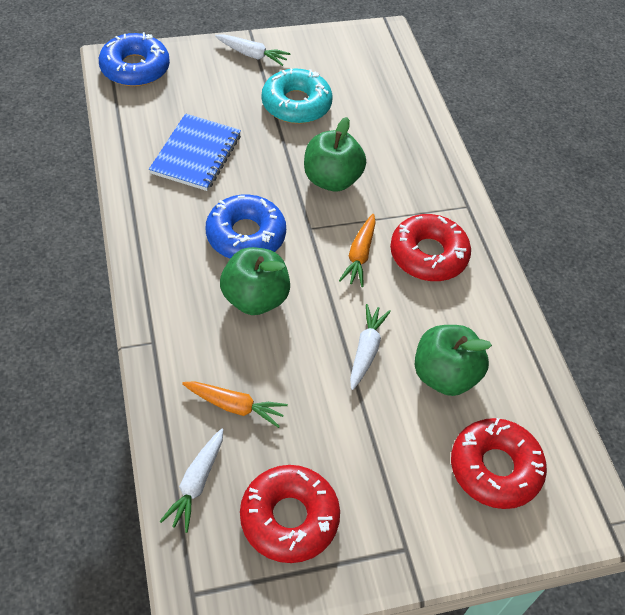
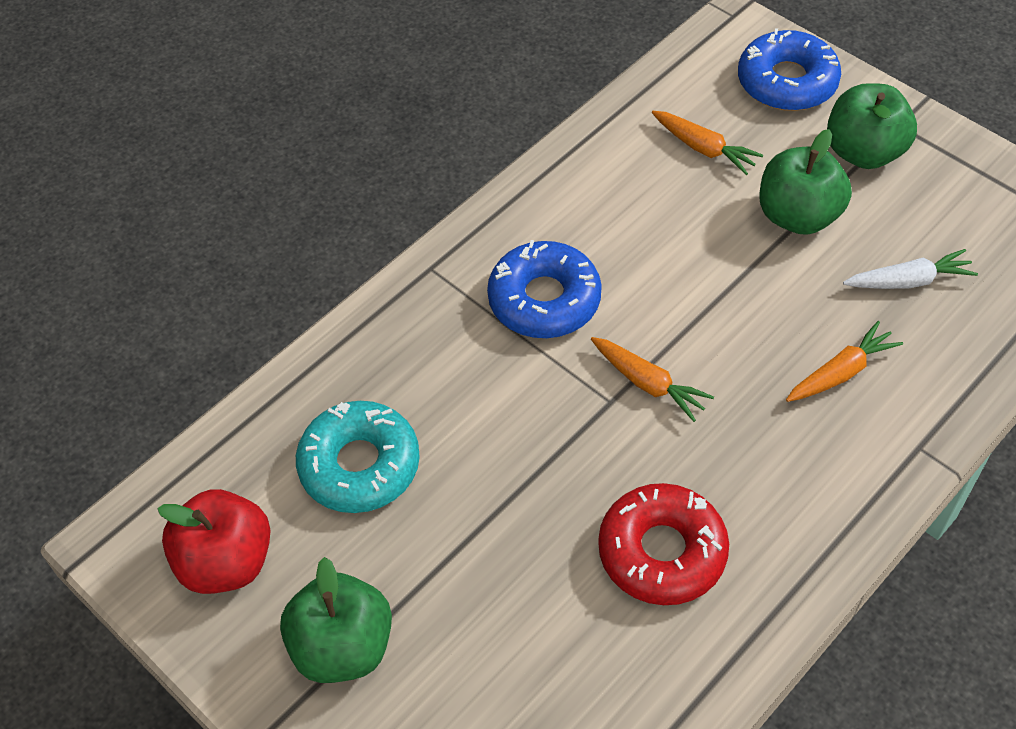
blue notebook: 1 -> 0
orange carrot: 2 -> 3
red apple: 0 -> 1
red donut: 3 -> 1
white carrot: 3 -> 1

